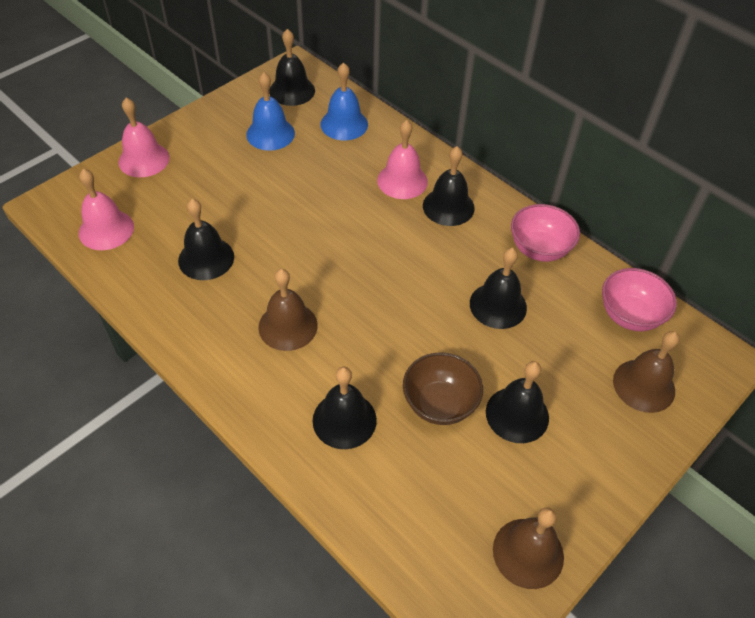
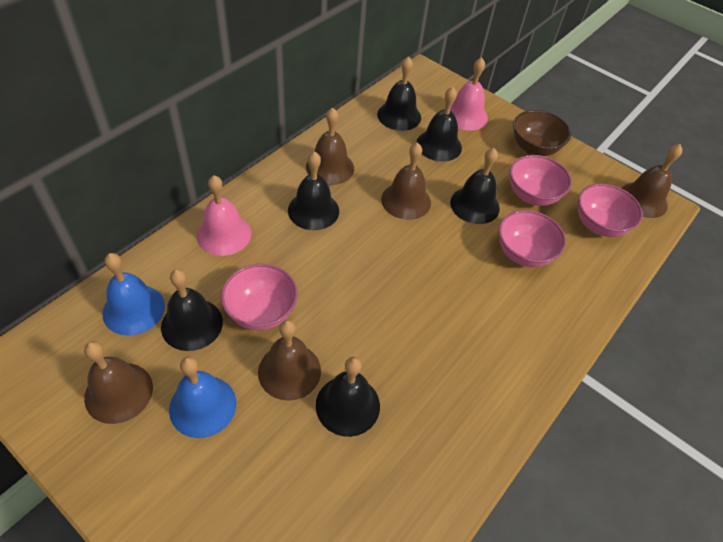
brown bell: 3 -> 5
pink bell: 3 -> 2
pink bowl: 2 -> 4

